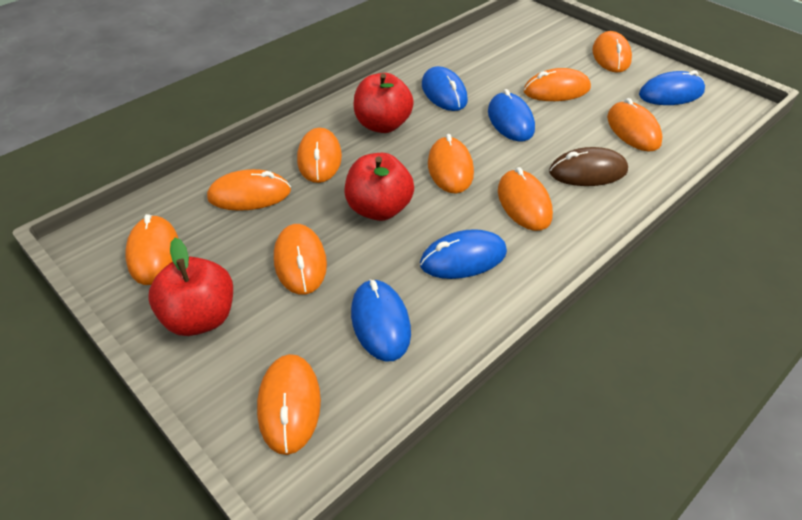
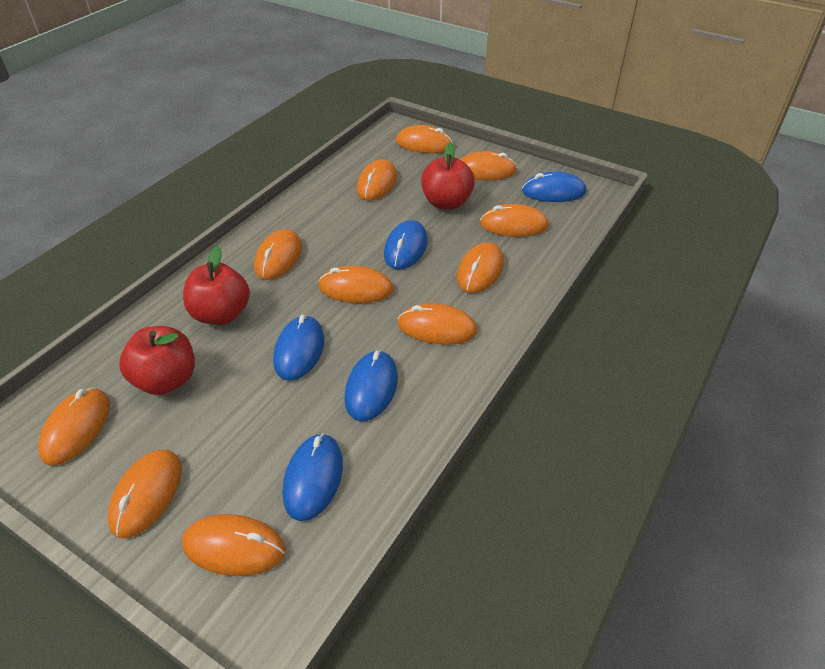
brown mouse: 1 -> 0
orange mouse: 10 -> 11

